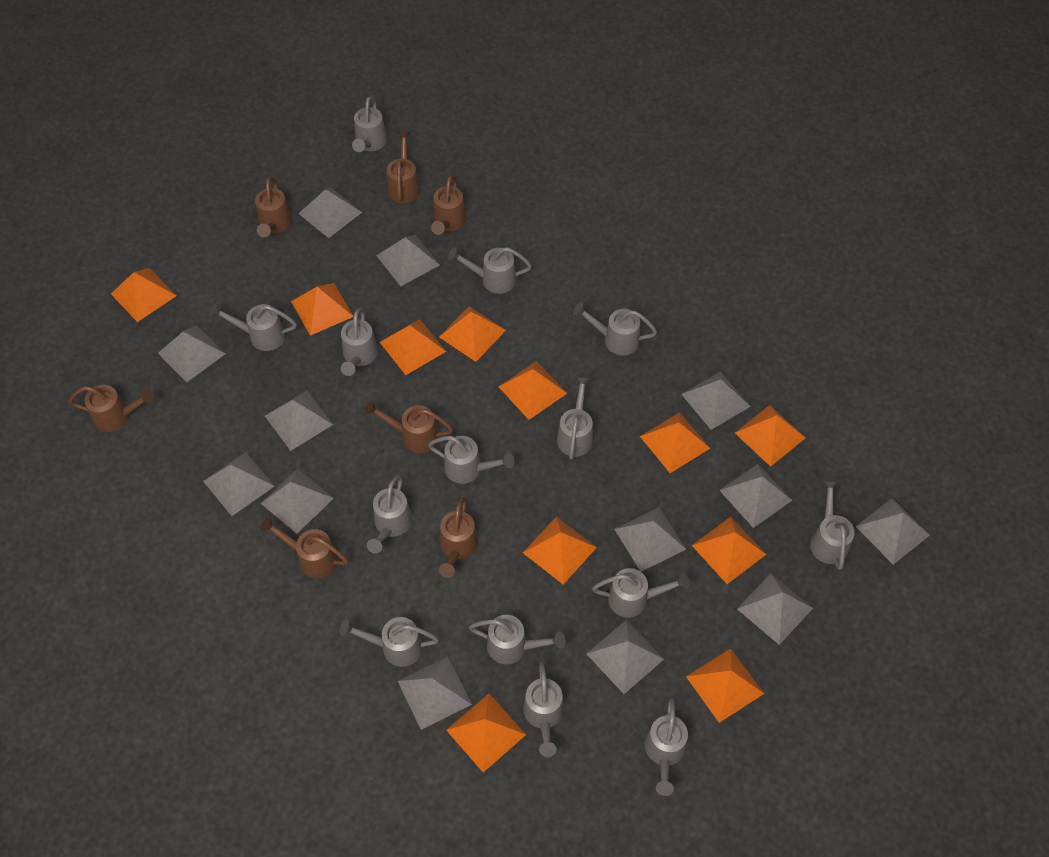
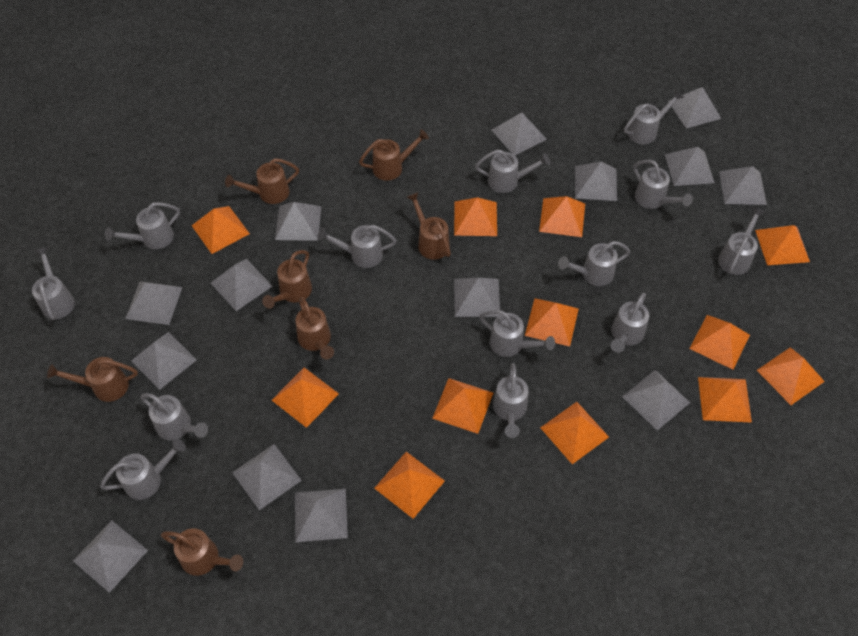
grey pyramid: 13 -> 14
grey watering can: 14 -> 13
orange pyramid: 11 -> 12

